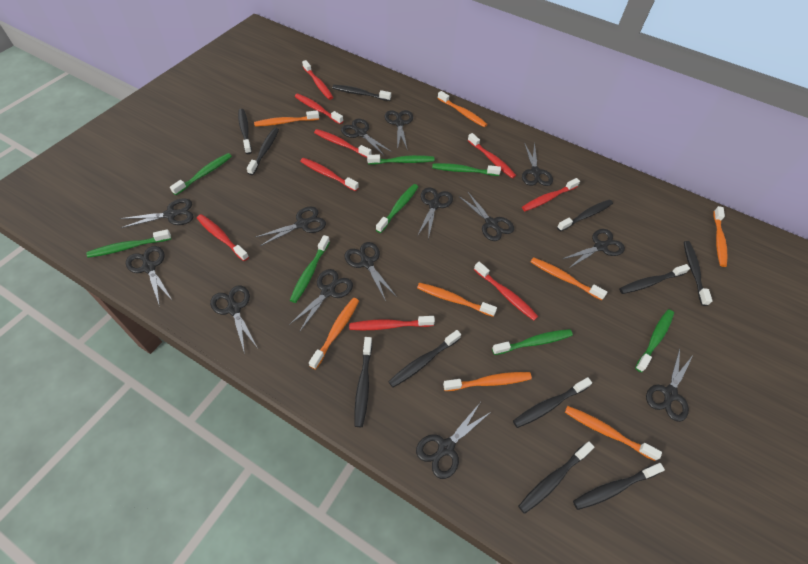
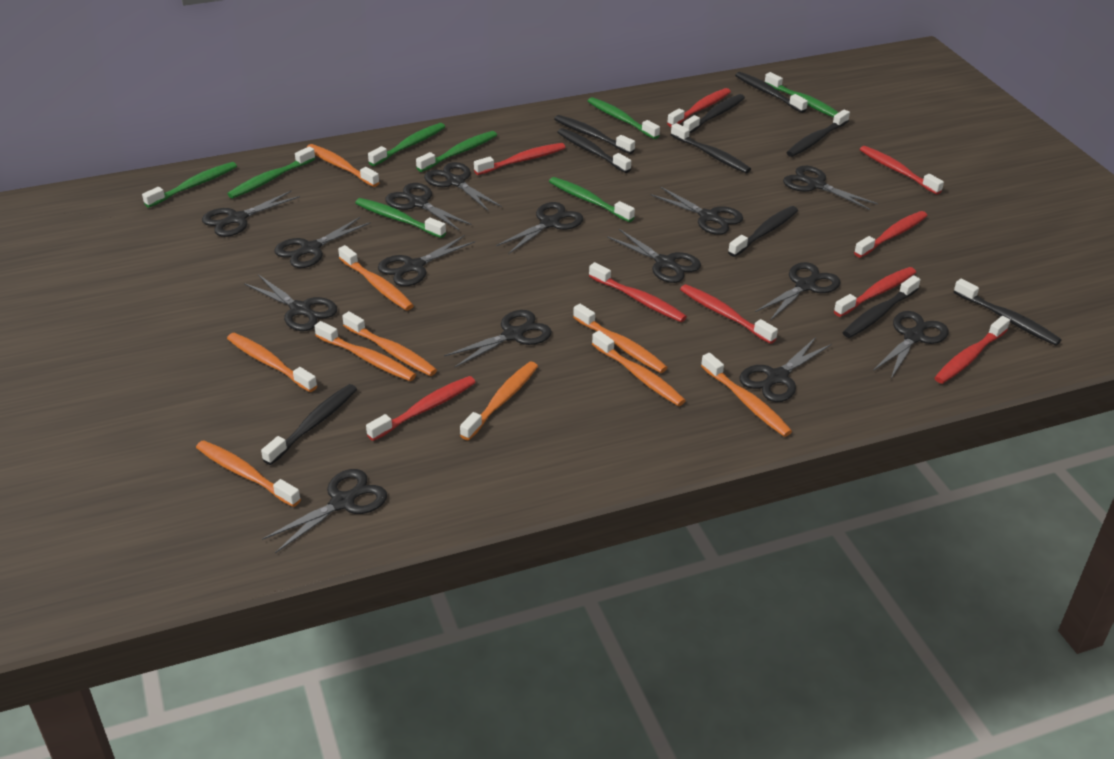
black scissors: 14 -> 15
black toothbrush: 11 -> 10
orange toothbrush: 8 -> 10

